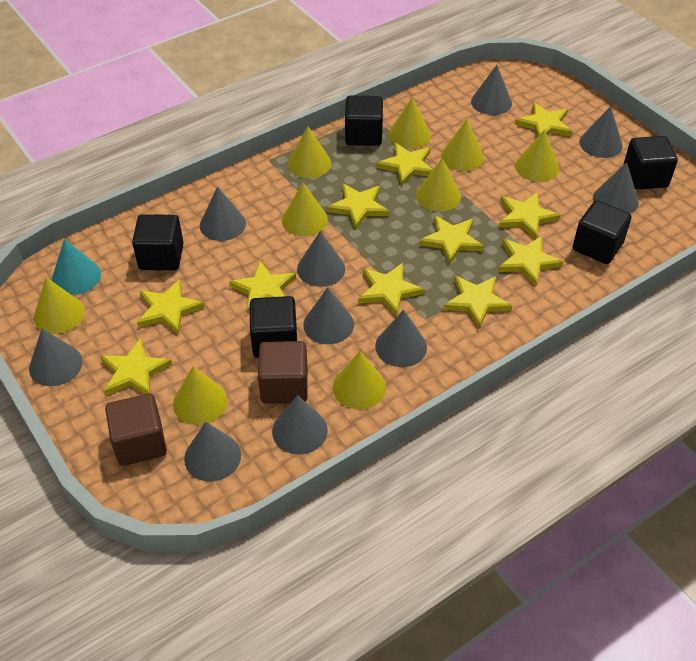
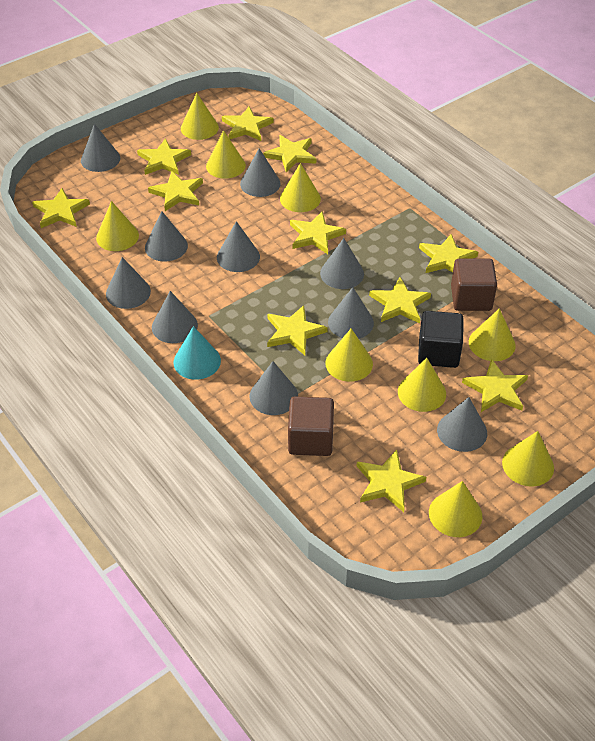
black cube: 5 -> 1

